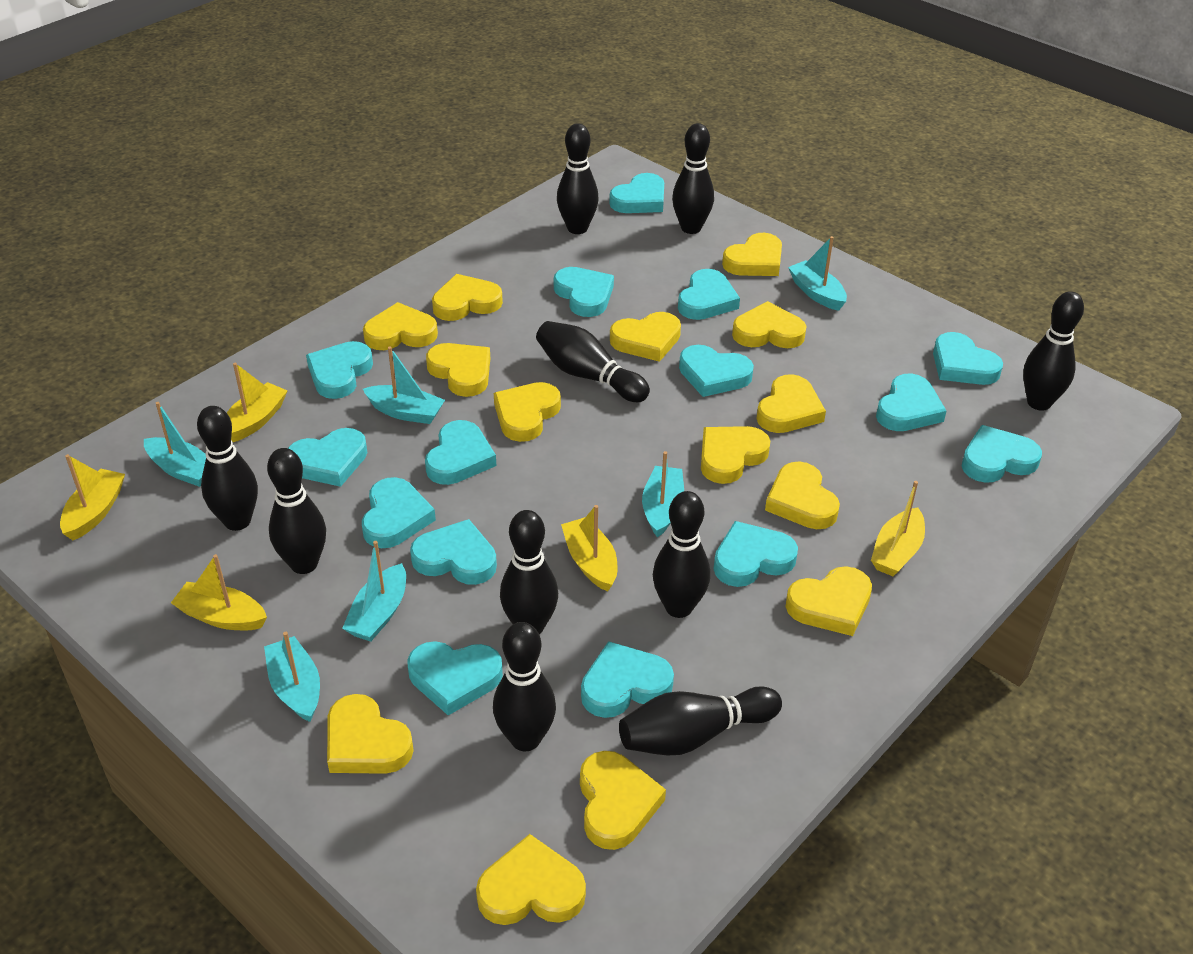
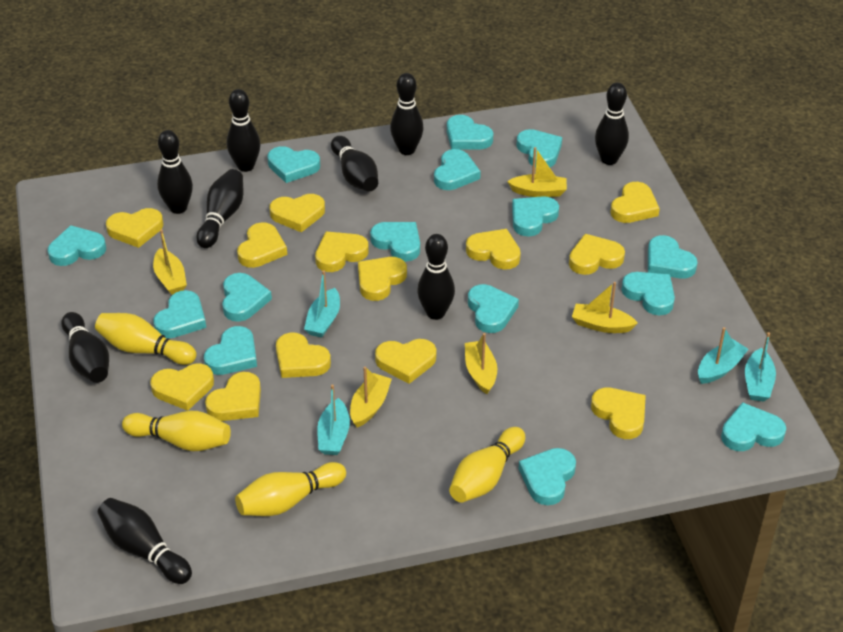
black bowling pin: 10 -> 9
turquoise boat: 6 -> 4
yellow bowling pin: 0 -> 4
yellow heart: 14 -> 13

